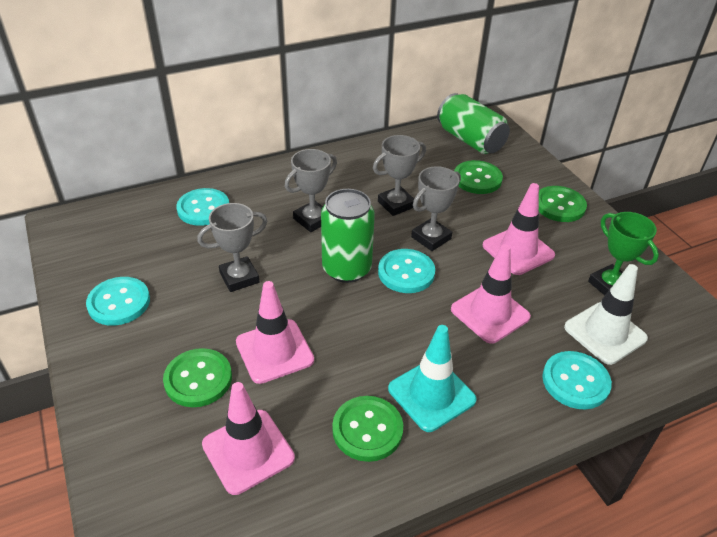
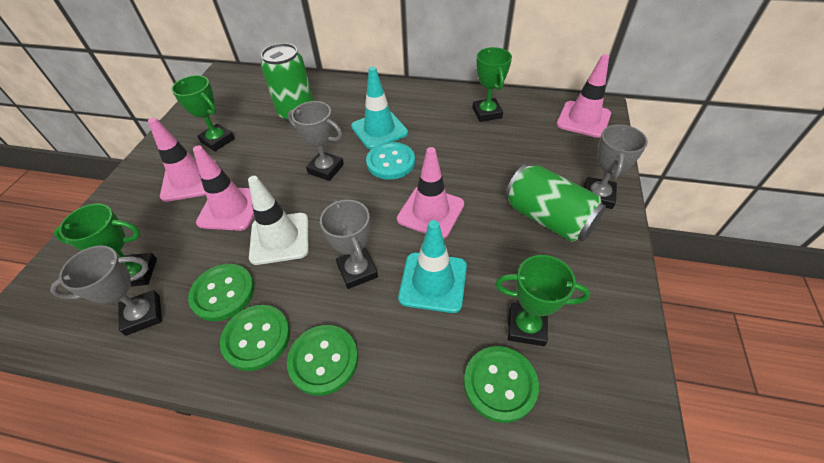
green trophy: 1 -> 4
turquoise button: 4 -> 1
turquoise traffic cone: 1 -> 2

